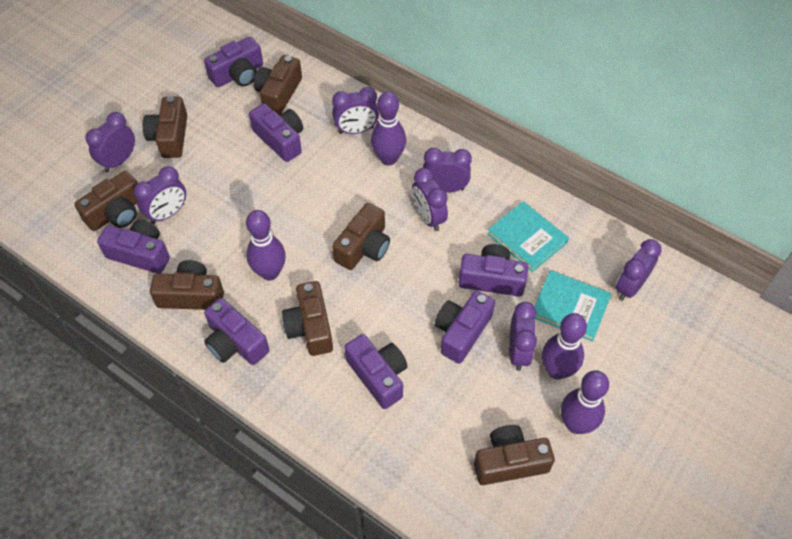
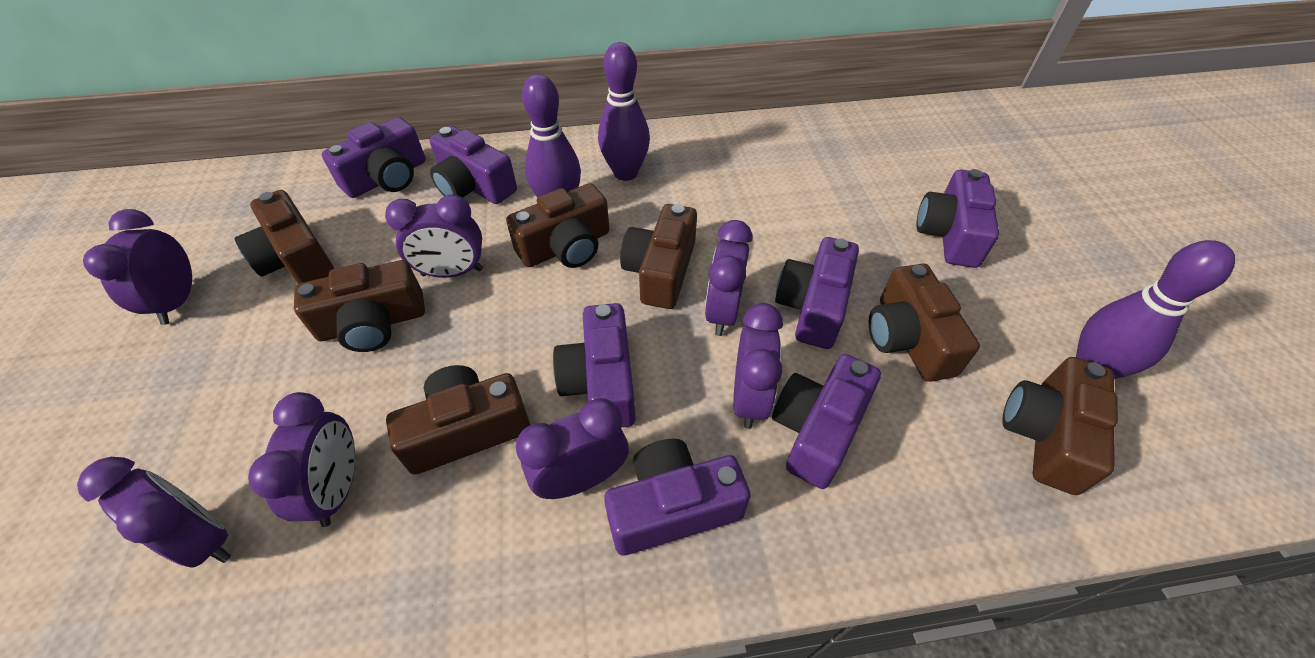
purple bowling pin: 4 -> 3
turquoise book: 2 -> 0

